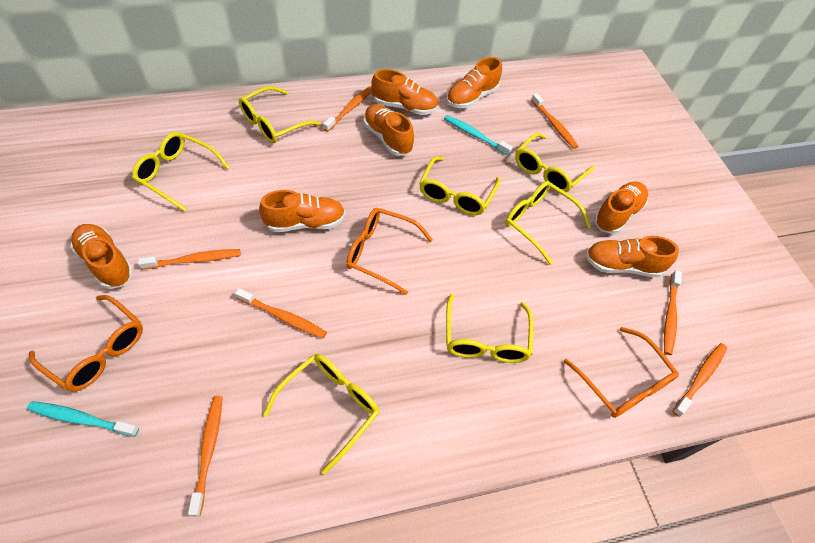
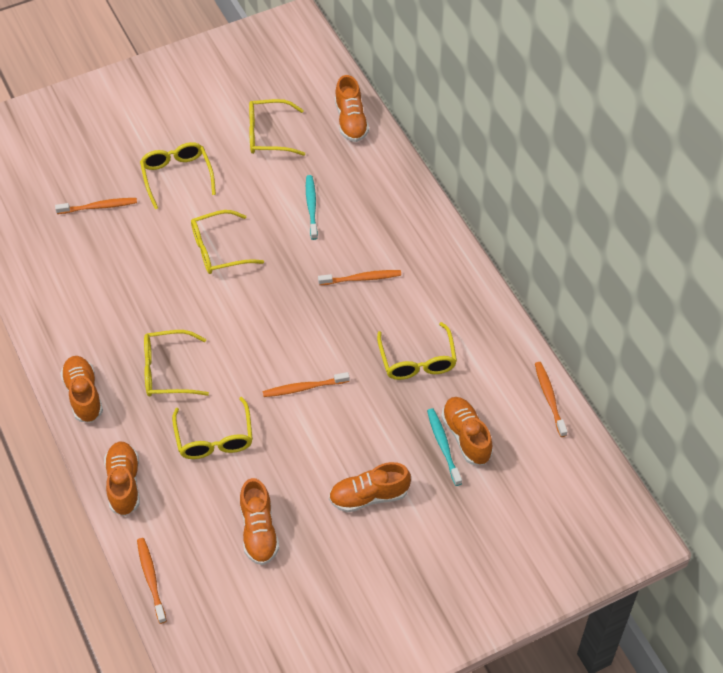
orange glasses: 3 -> 0
orange shoe: 7 -> 6
orange toothbrush: 7 -> 5
yellow glasses: 7 -> 6

